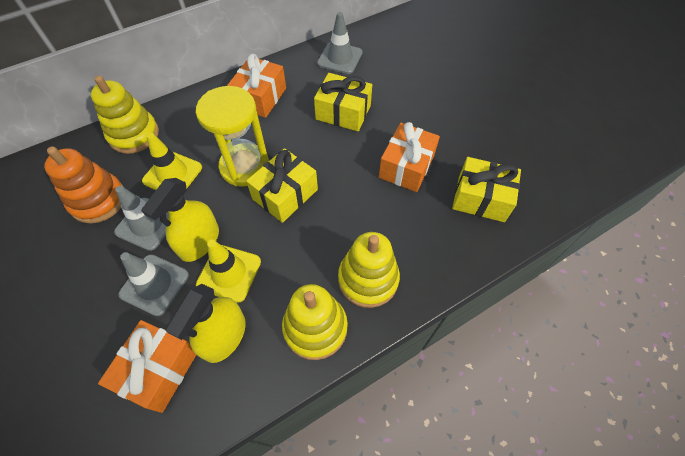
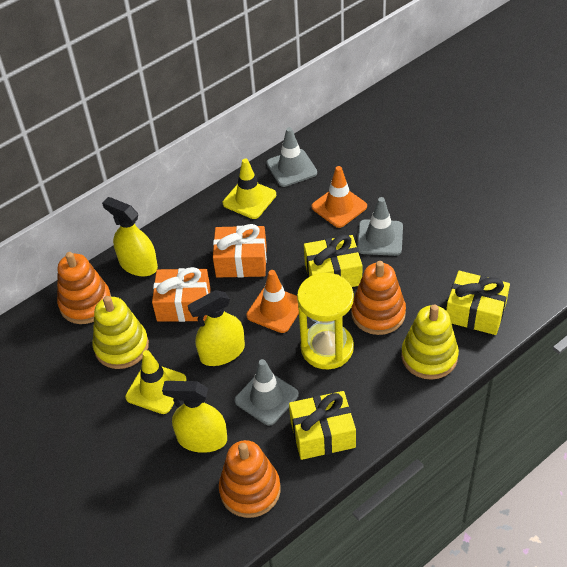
orange gift: 3 -> 2
orange stacking toy: 1 -> 3
orange traffic cone: 0 -> 2
yellow spray bottle: 2 -> 3
yellow stacking toy: 3 -> 2

